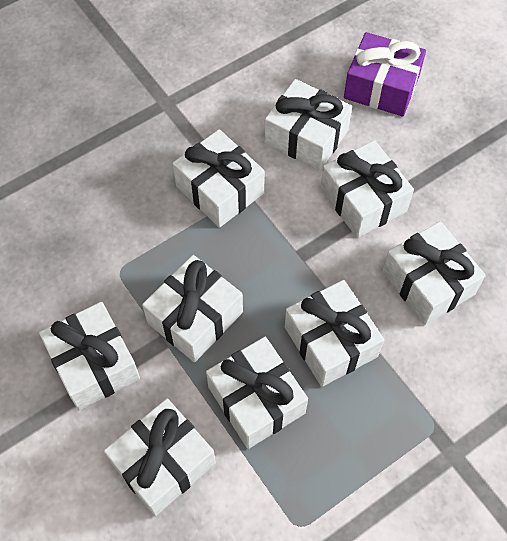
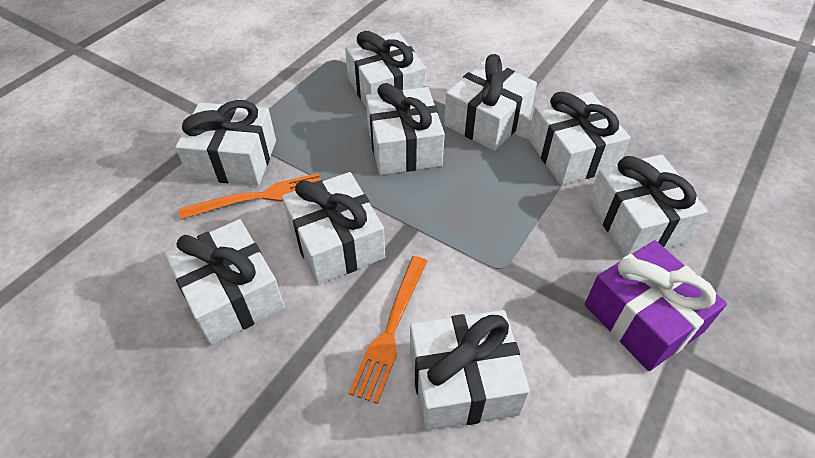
orange fork: 0 -> 2

